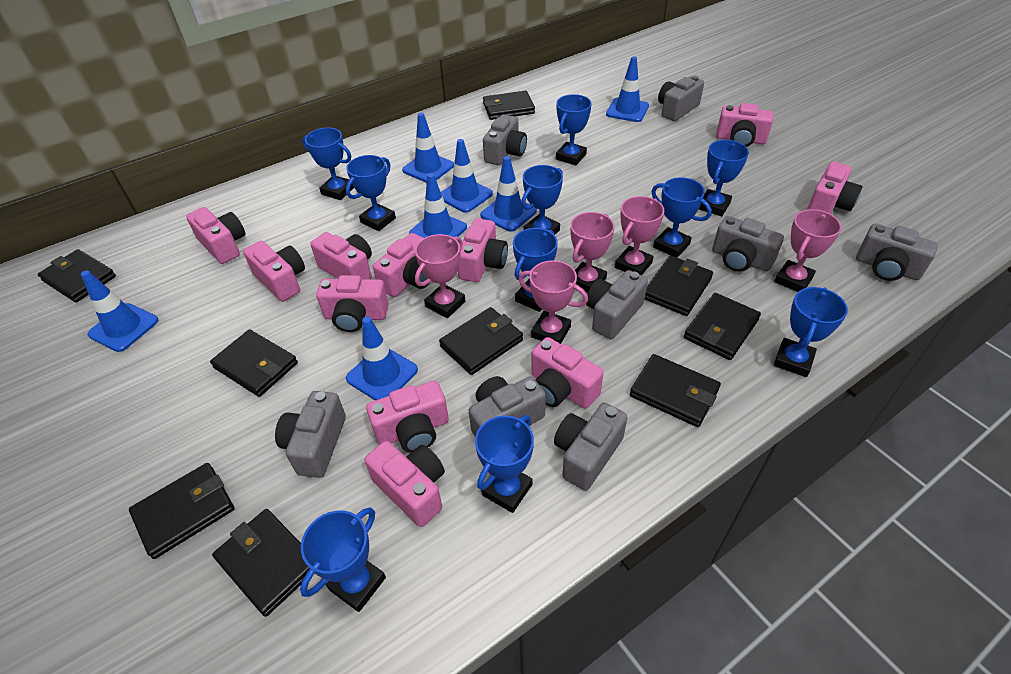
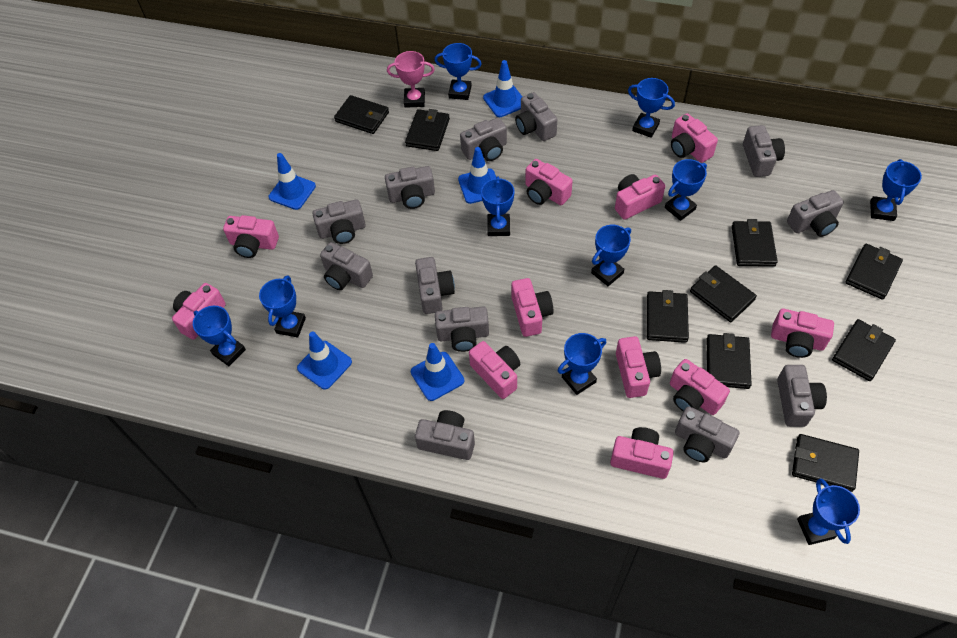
blue traffic cone: 7 -> 5
grey camera: 8 -> 12
pink trophy: 5 -> 1

